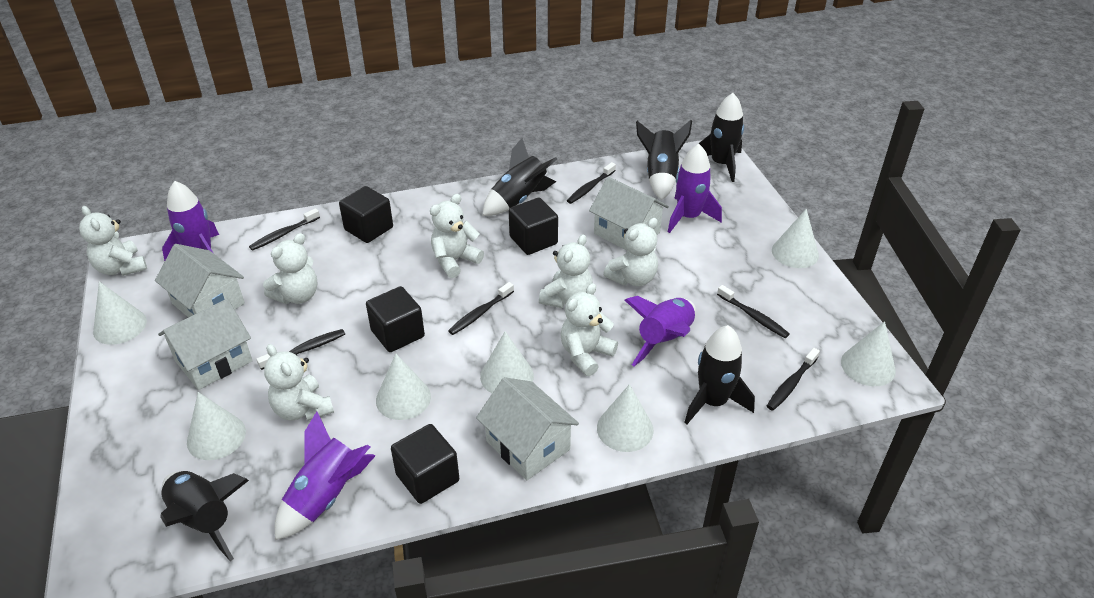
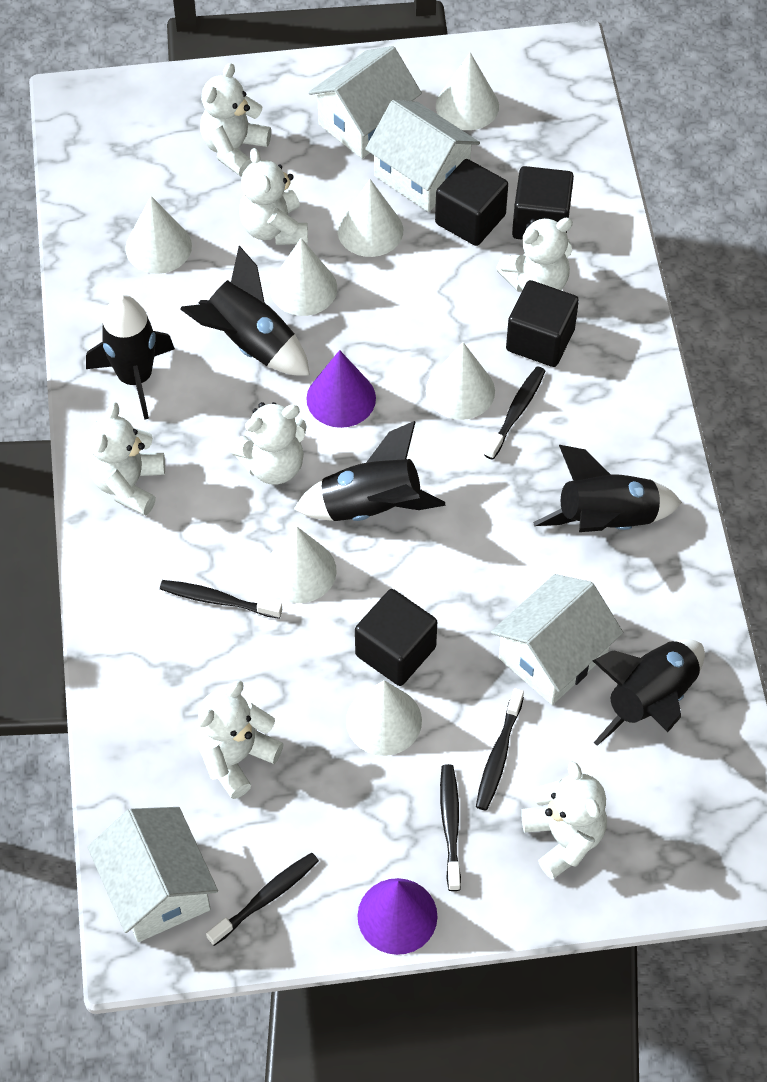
black toothbrush: 6 -> 5
purple cone: 0 -> 2
purple rocket: 4 -> 0

